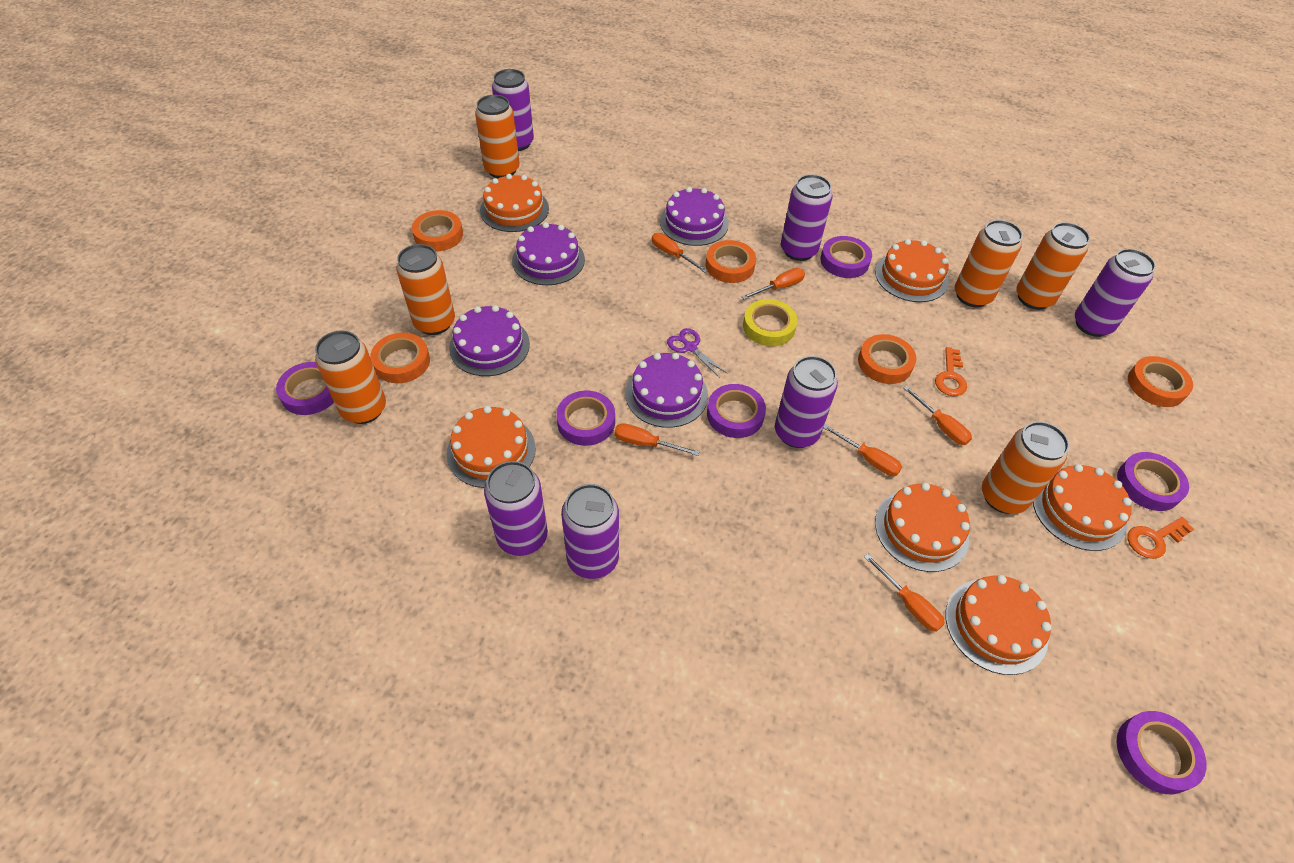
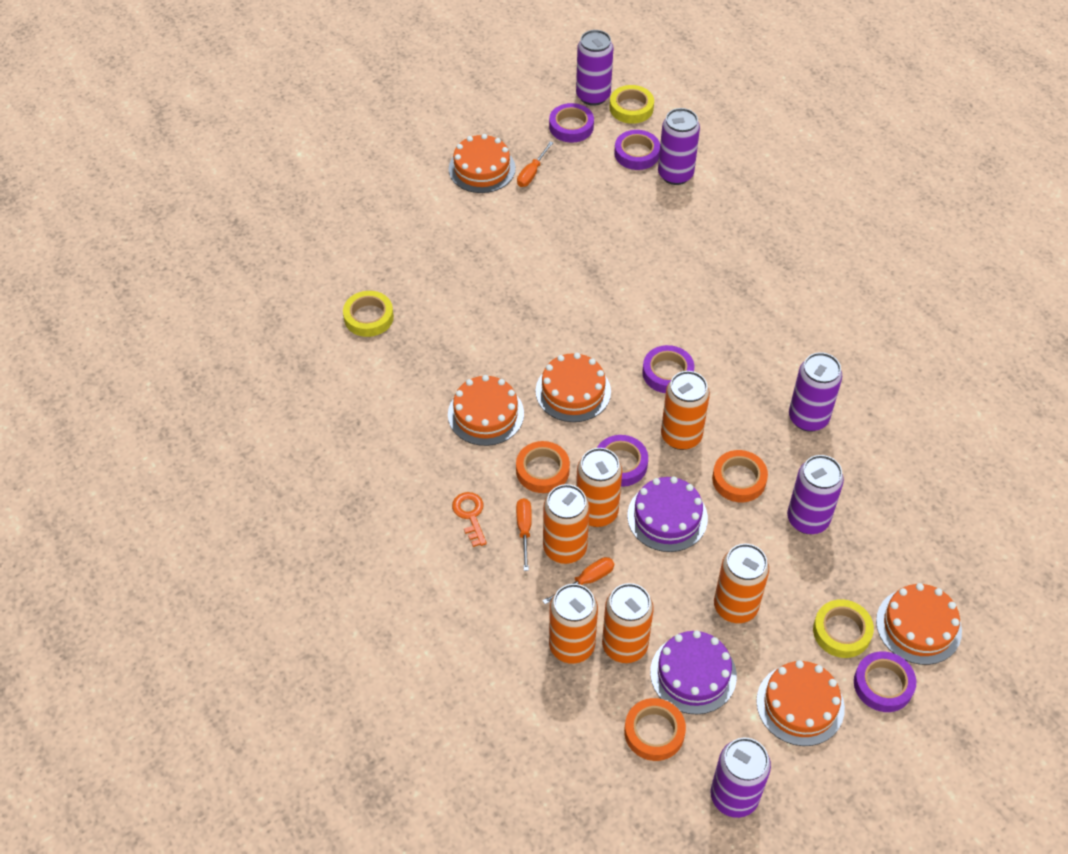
orange cake: 6 -> 5
orange key: 2 -> 1
orange screwdriver: 6 -> 3
orange tape: 5 -> 3
purple cake: 4 -> 2
purple can: 6 -> 5
purple scissors: 1 -> 0
purple tape: 6 -> 5
yellow tape: 1 -> 3

